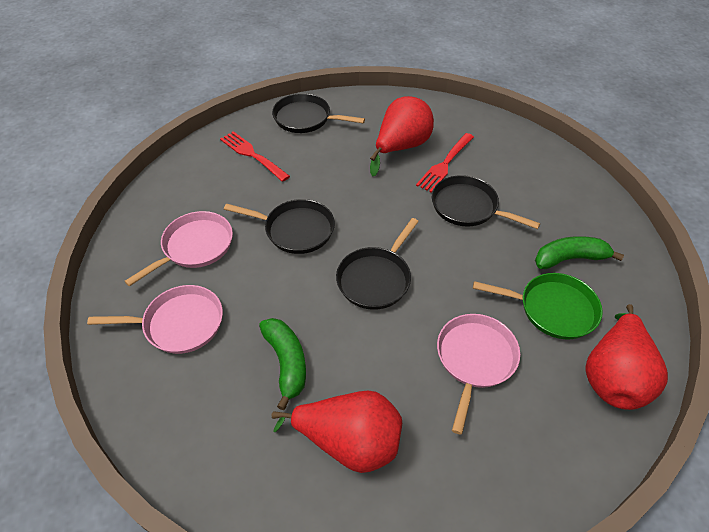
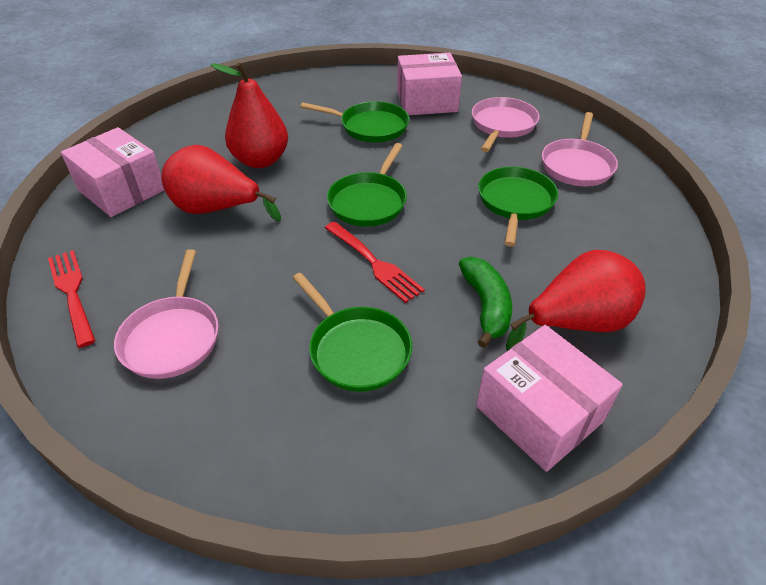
black pan: 4 -> 0
green banana: 2 -> 1
green pan: 1 -> 4
pink box: 0 -> 3

